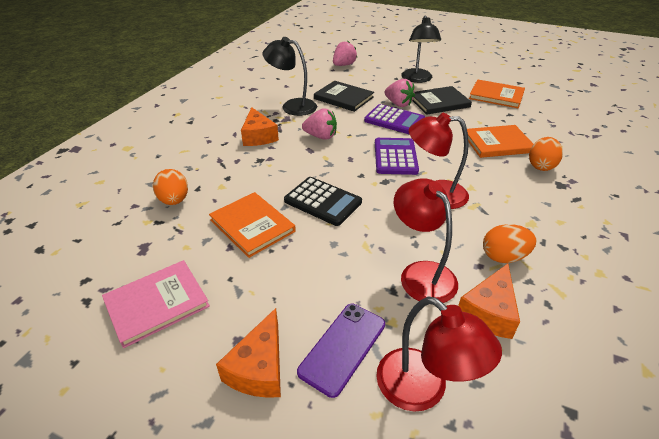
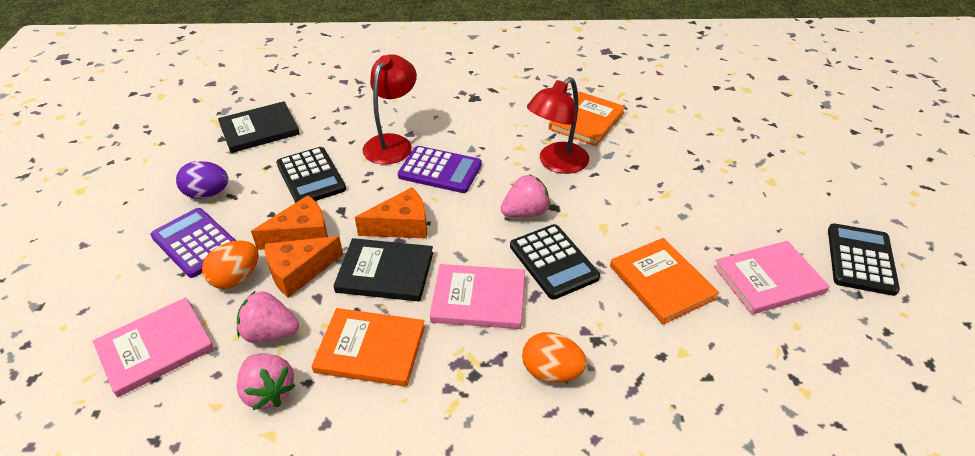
black calculator: 1 -> 3
black lamp: 2 -> 0
orange egg: 3 -> 2
pink book: 1 -> 3
purple egg: 0 -> 1
purple phone: 1 -> 0
red lamp: 3 -> 2

